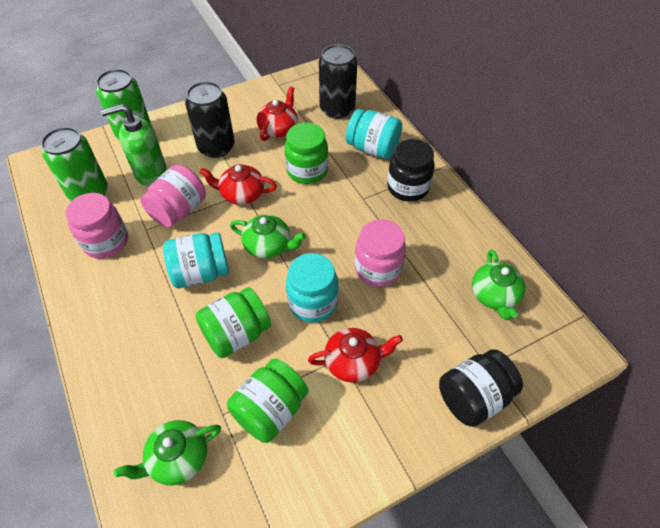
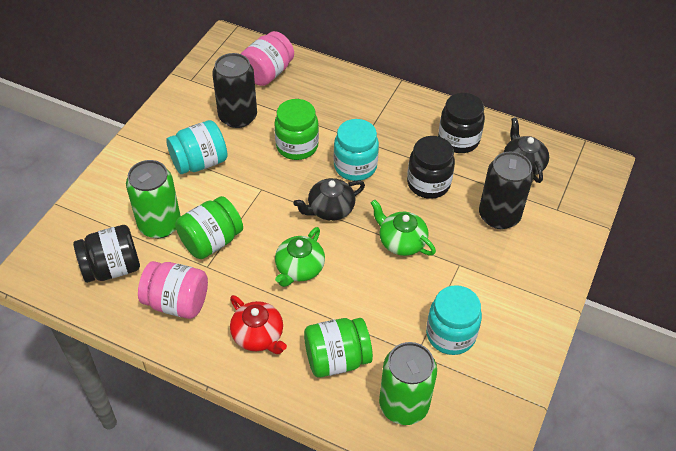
black jar: 2 -> 3
black teapot: 0 -> 2
green soap dispenser: 1 -> 0
green teapot: 3 -> 2
pink jar: 3 -> 2
red teapot: 3 -> 1

